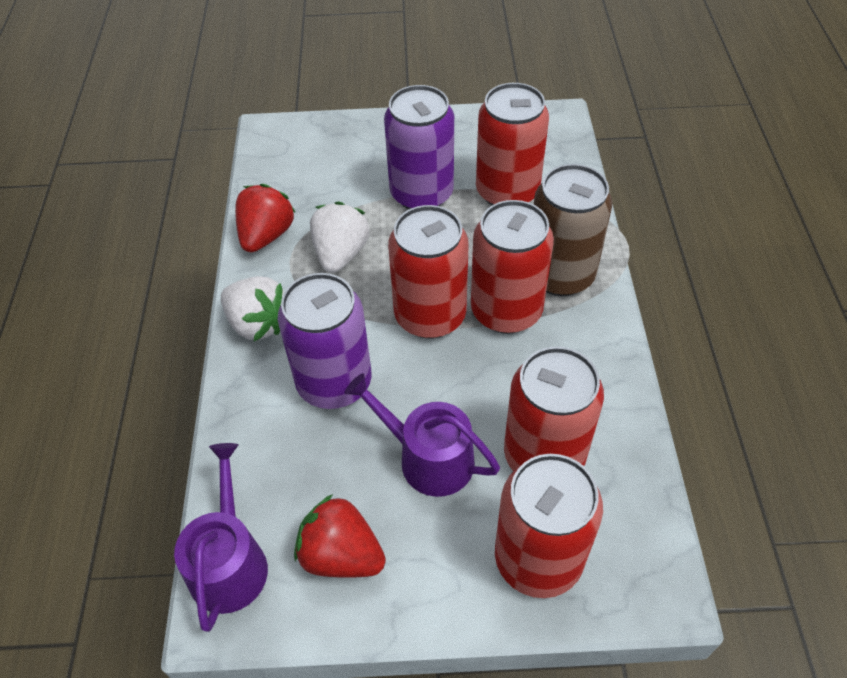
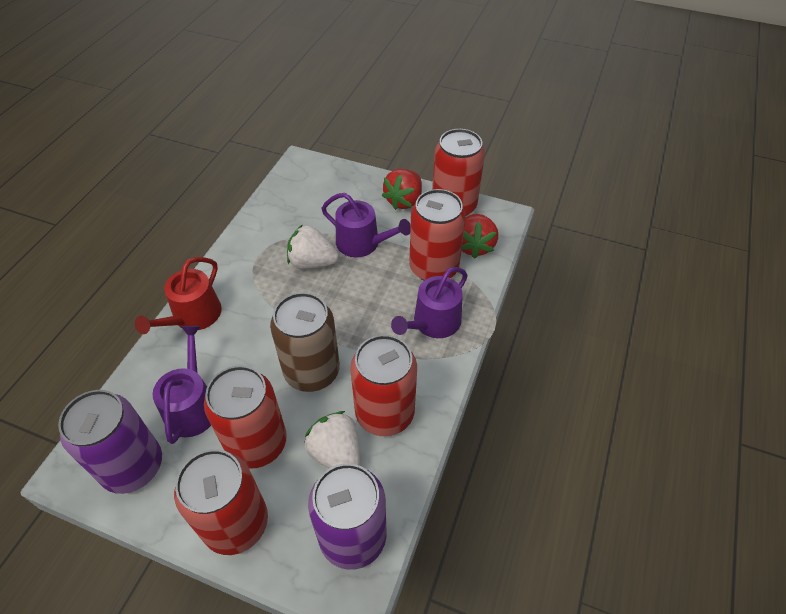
purple watering can: 2 -> 3
red watering can: 0 -> 1

